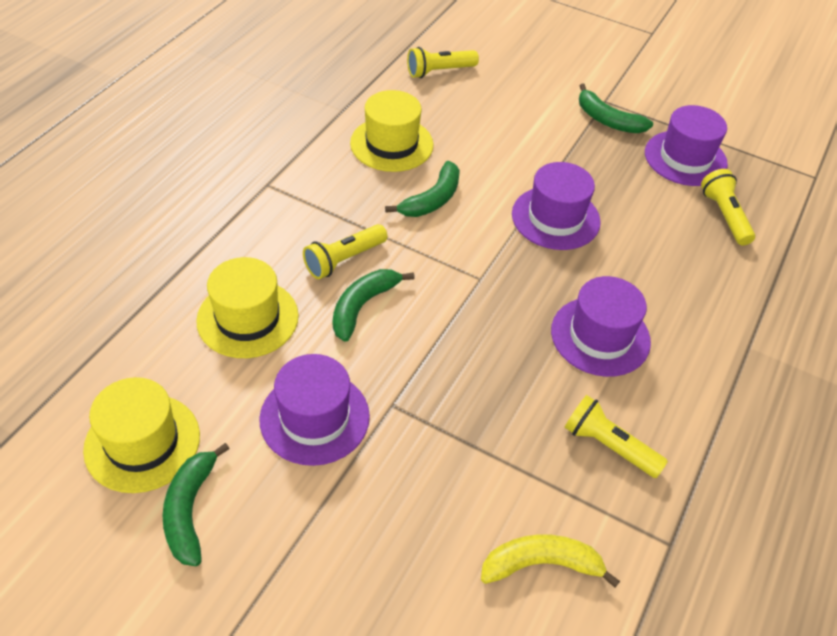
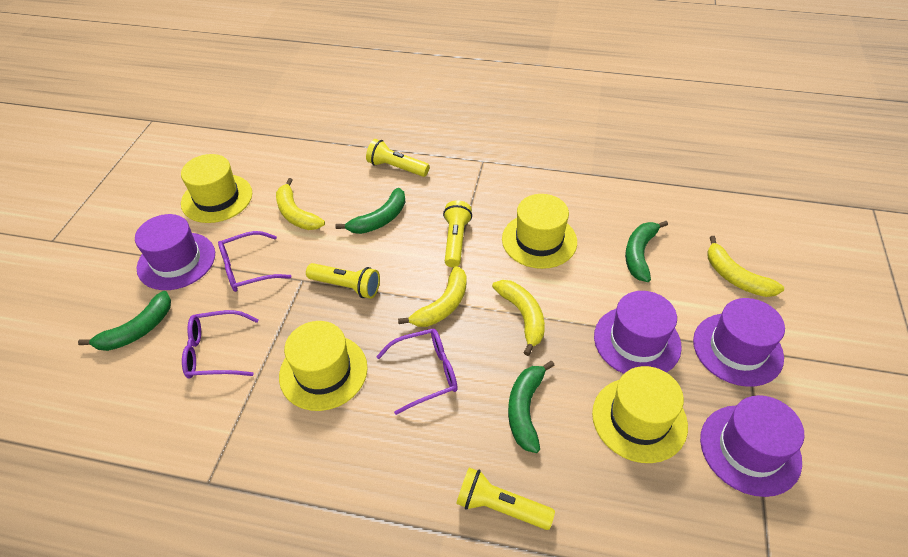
purple glasses: 0 -> 3
yellow banana: 1 -> 4
yellow hat: 3 -> 4

